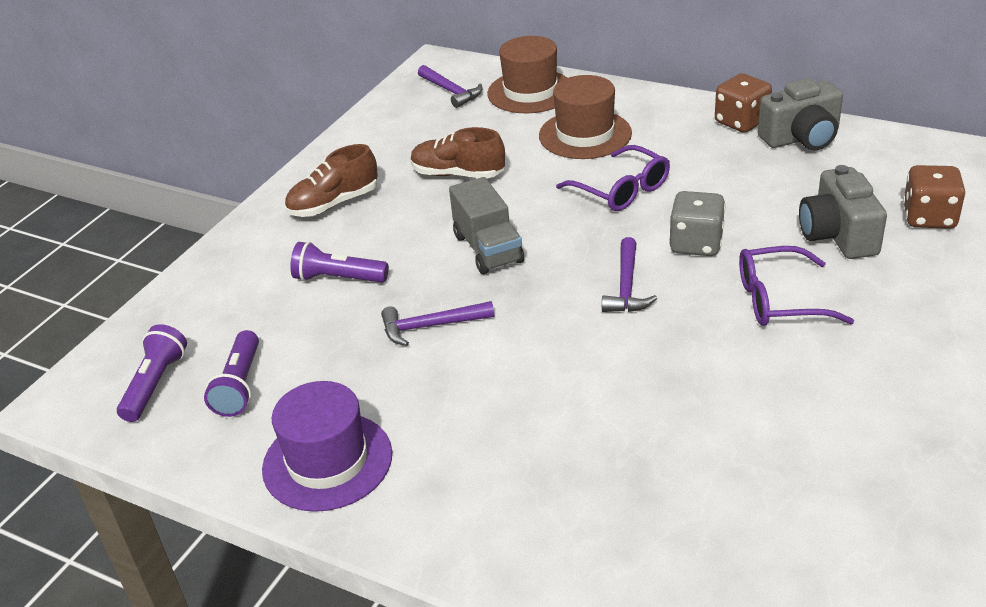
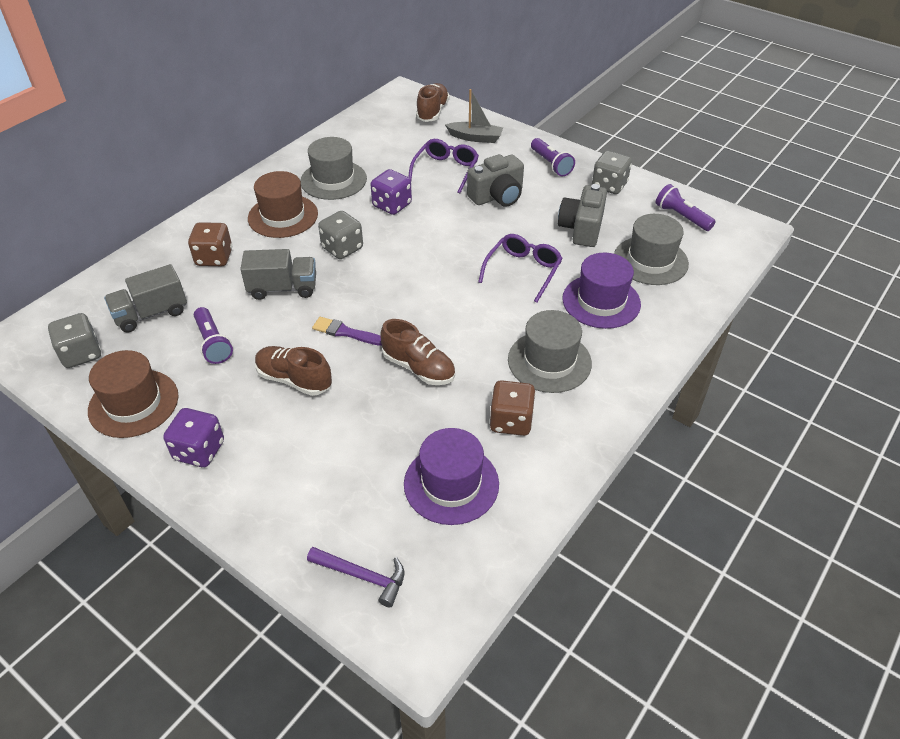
brown shoe: 2 -> 3
grey boat: 0 -> 1
grey dice: 1 -> 3
grey hat: 0 -> 3
grey truck: 1 -> 2
purple brush: 0 -> 1
purple dice: 0 -> 2
purple hammer: 3 -> 1
purple hat: 1 -> 2

